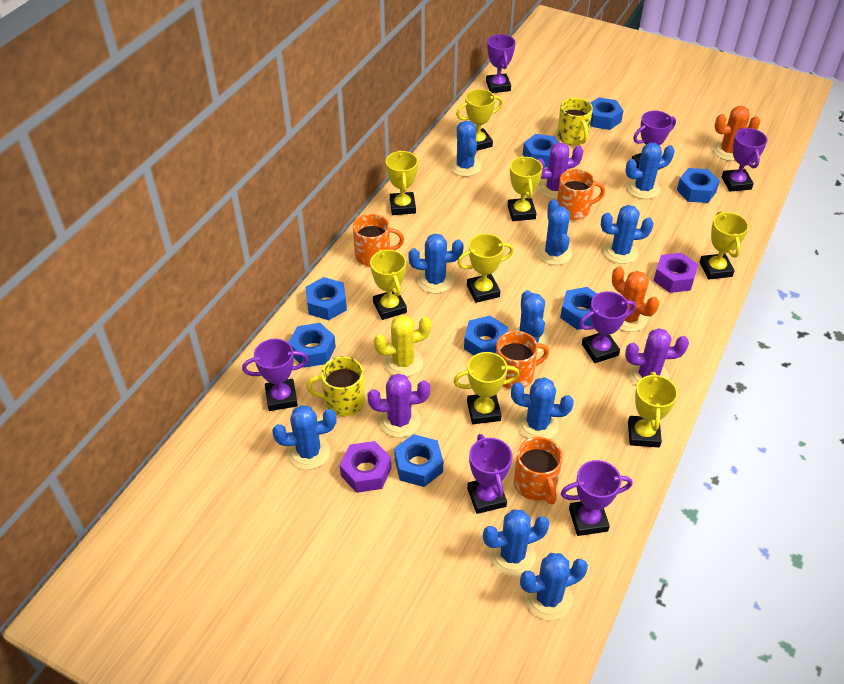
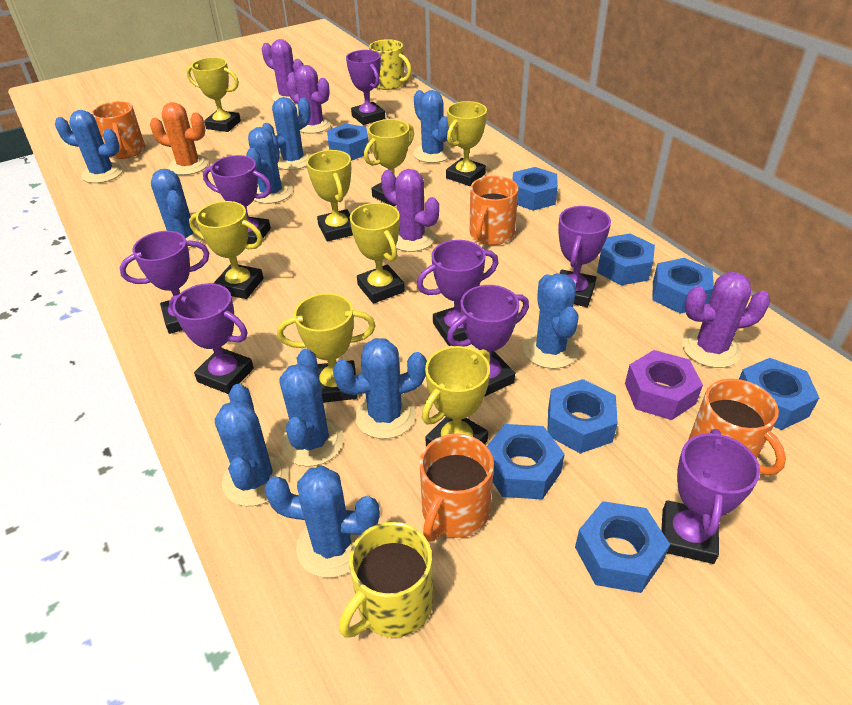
orange cactus: 2 -> 1
purple cactus: 3 -> 4
purple nut: 2 -> 1
purple trophy: 7 -> 8
yellow cactus: 1 -> 0

